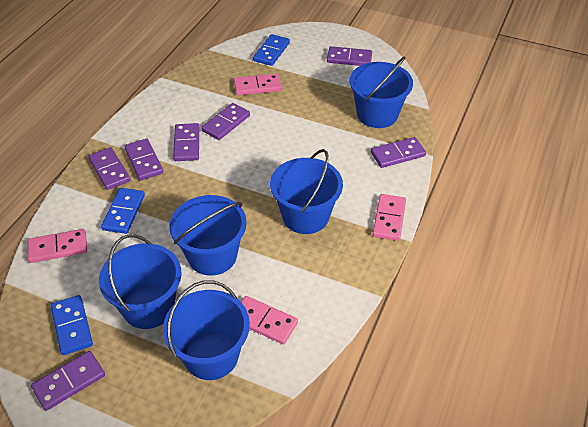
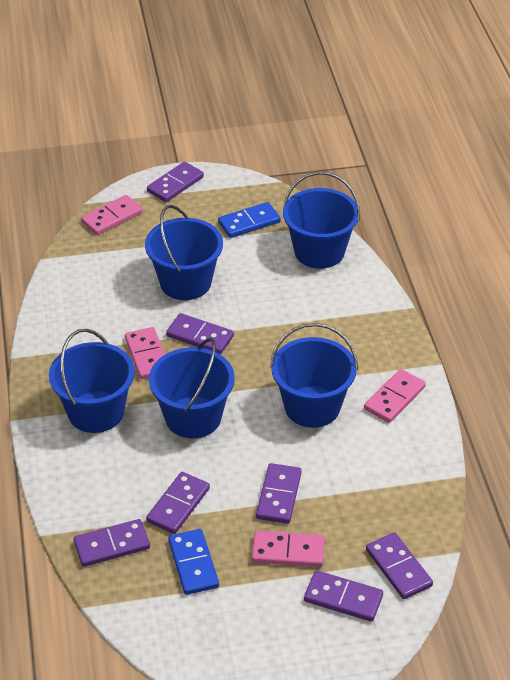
blue domino: 3 -> 2

